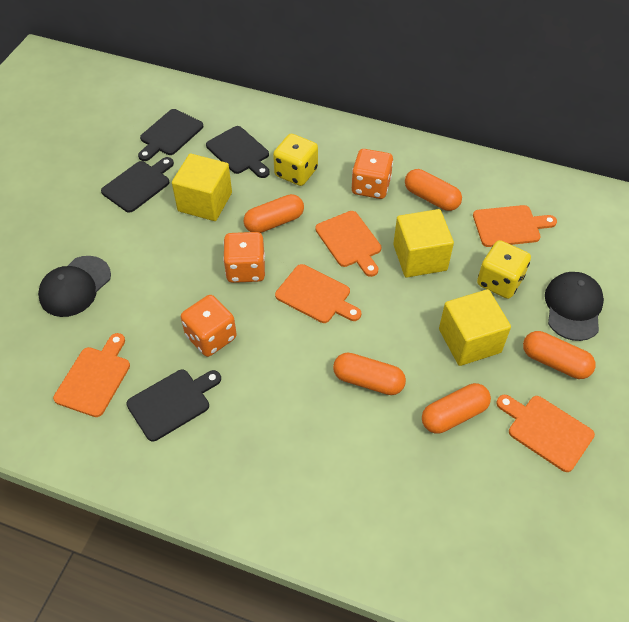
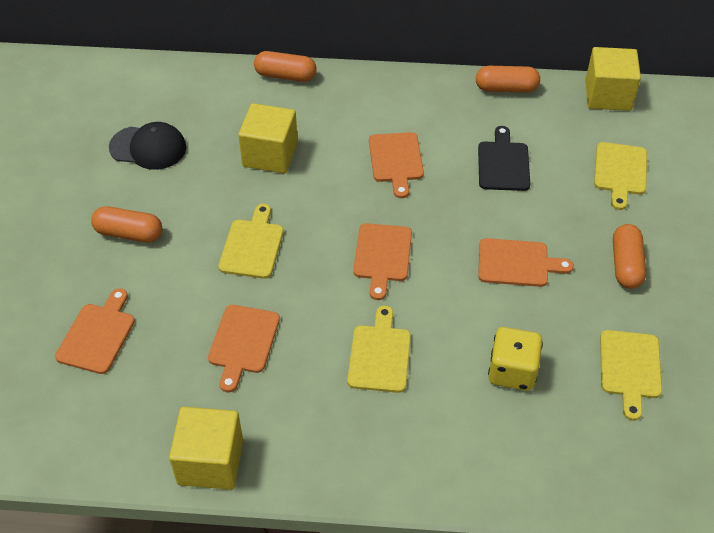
black cap: 2 -> 1
black cutting board: 4 -> 1
orange capsule: 5 -> 4
orange dice: 3 -> 0
yellow cutting board: 0 -> 4
yellow dice: 2 -> 1

